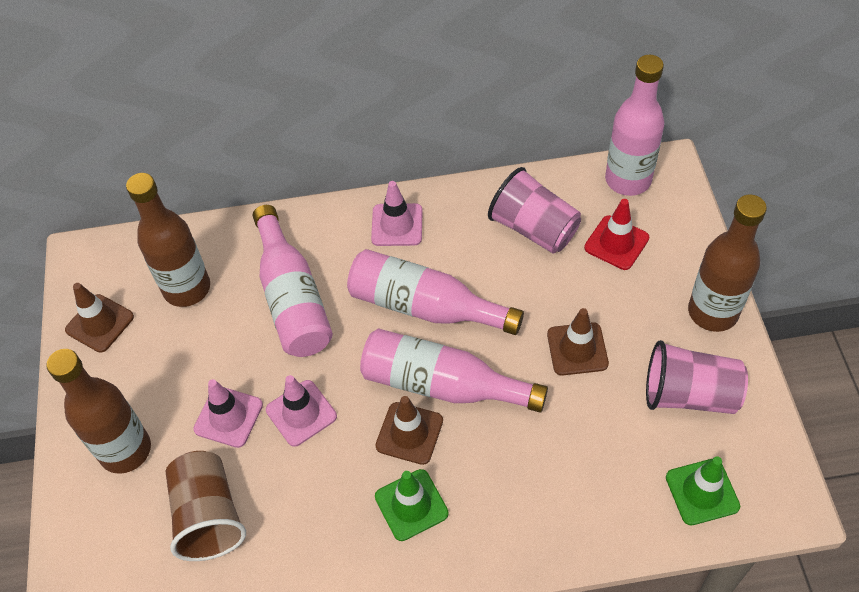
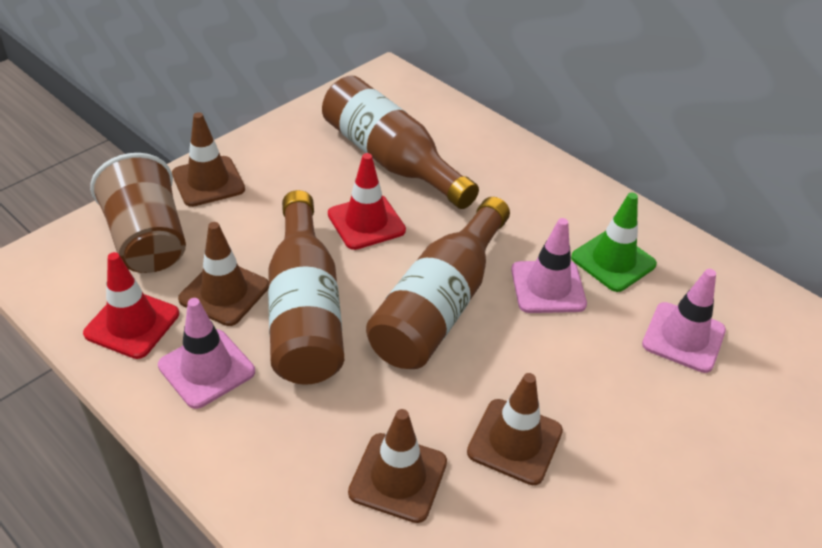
brown traffic cone: 3 -> 4
green traffic cone: 2 -> 1
pink bottle: 4 -> 0
pink cup: 2 -> 0
red traffic cone: 1 -> 2

